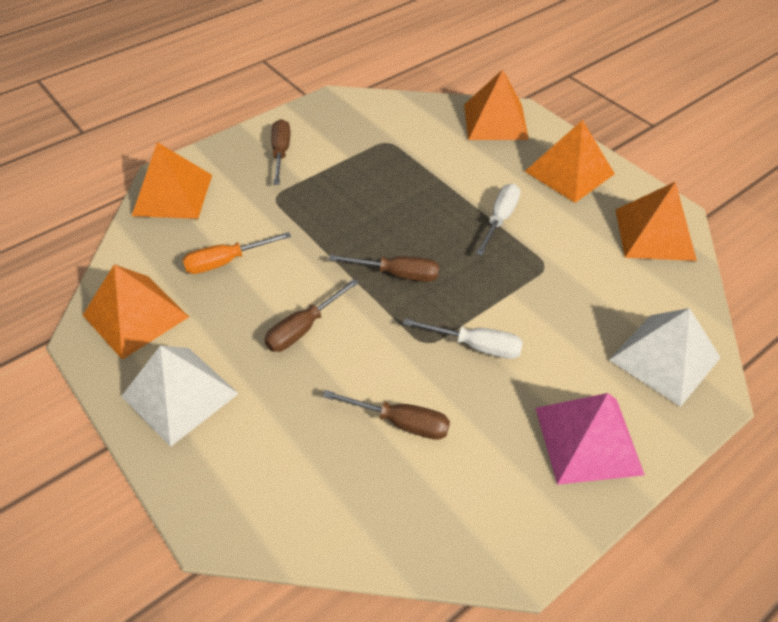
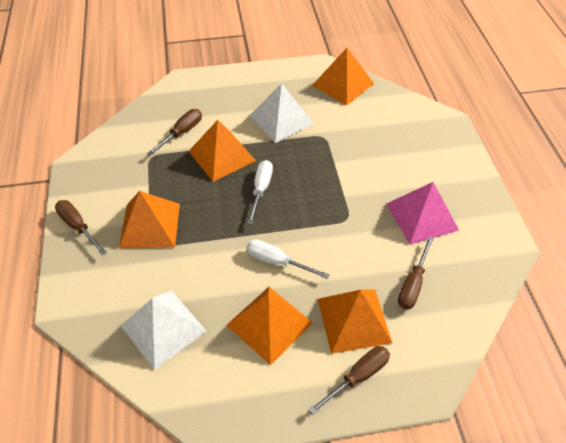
orange screwdriver: 1 -> 0

